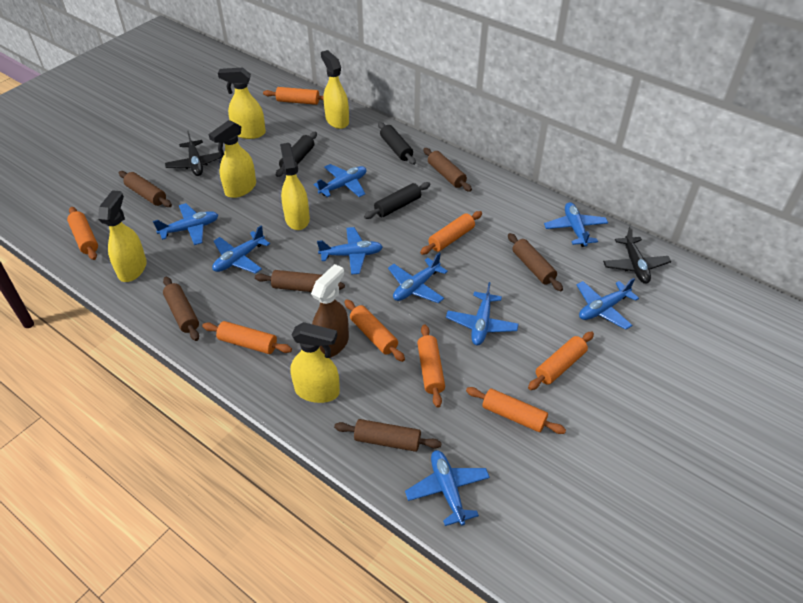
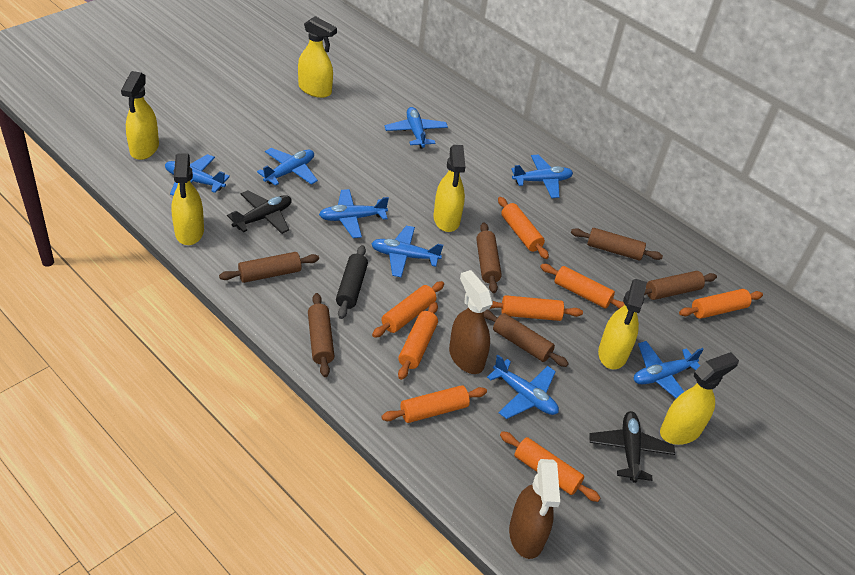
black rolling pin: 3 -> 1
blue plane: 9 -> 8
brown spray bottle: 1 -> 2

